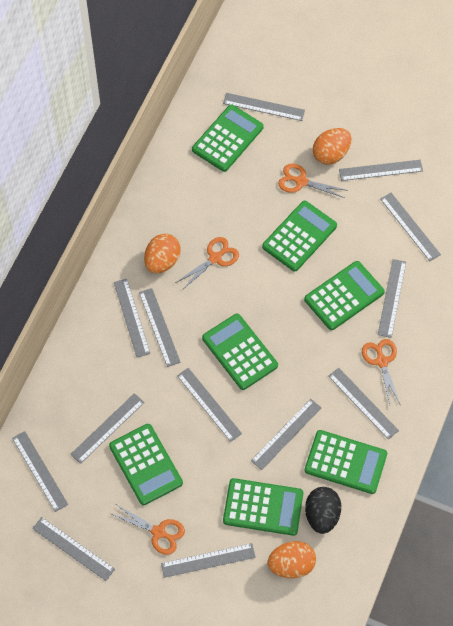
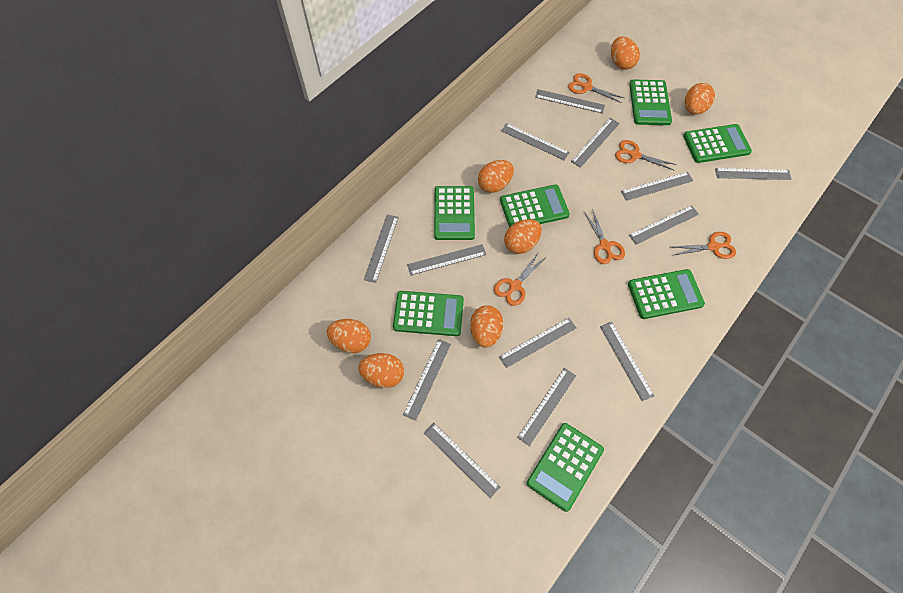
black egg: 1 -> 0
orange egg: 3 -> 7
orange scissors: 4 -> 5

